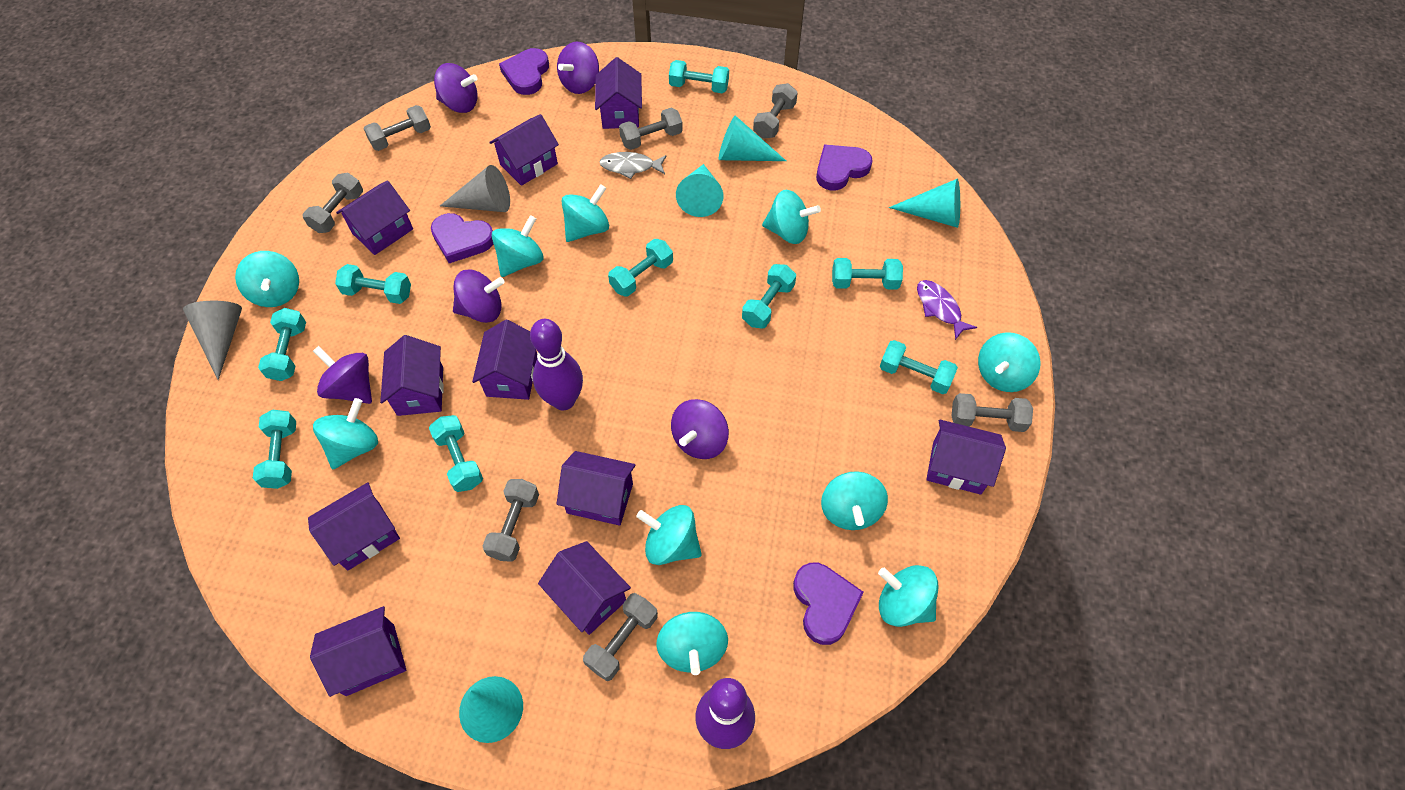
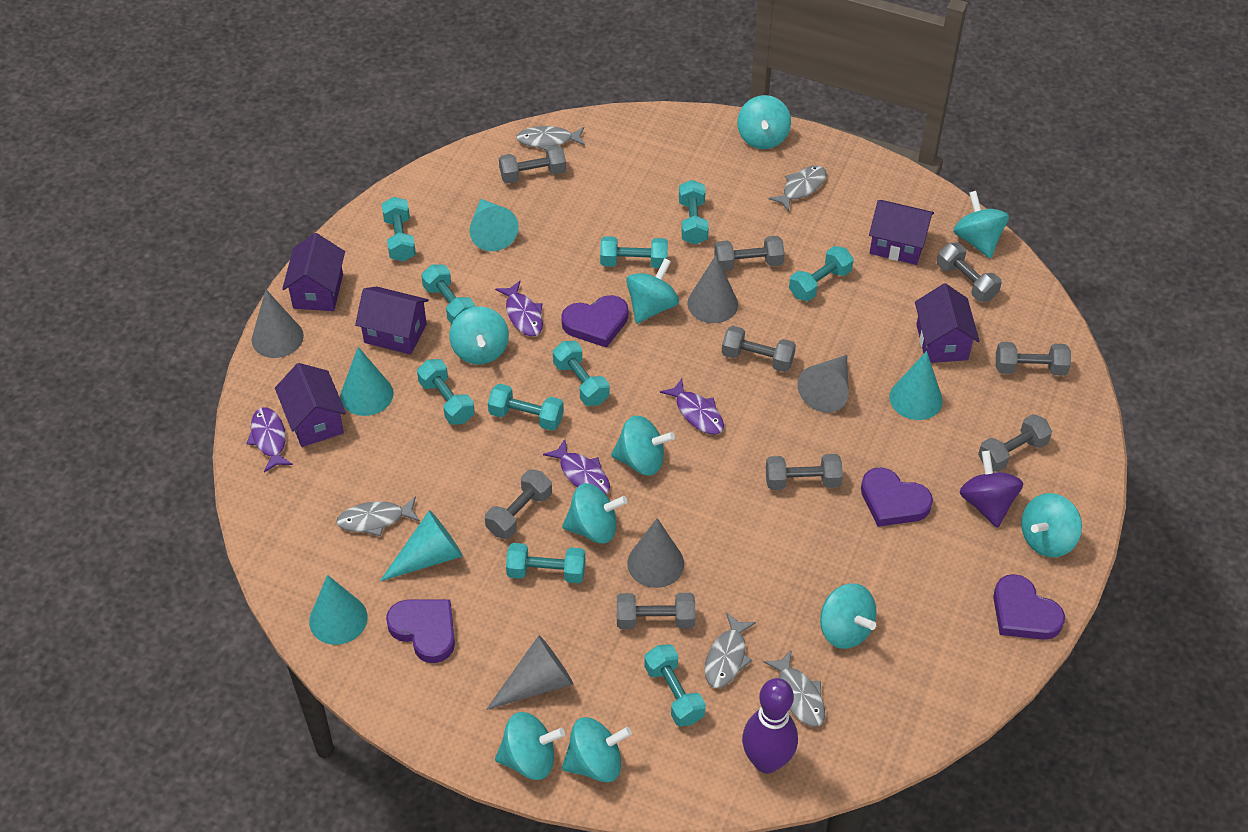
grey cone: 2 -> 5
grey dumbbell: 7 -> 9
grey fish: 1 -> 5
purple bowling pin: 2 -> 1
purple fish: 1 -> 4
purple house: 10 -> 5
purple spinning top: 5 -> 1
turquoise cone: 4 -> 5
turquoise dumbbell: 9 -> 10

